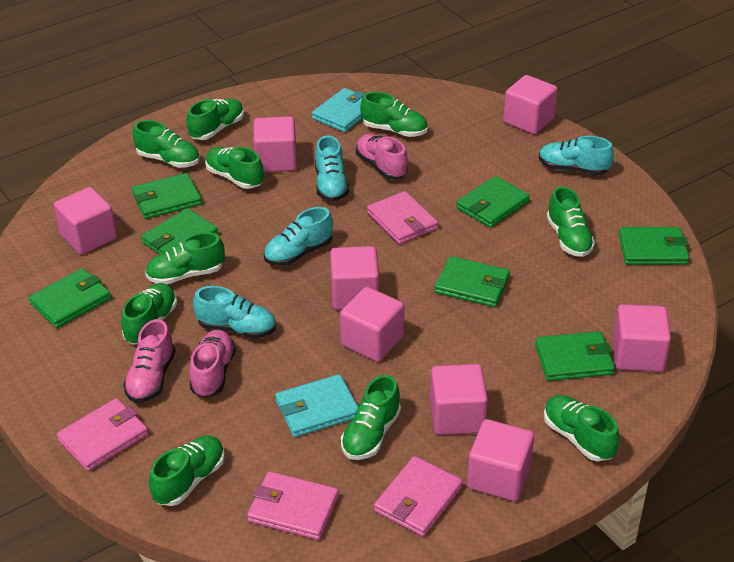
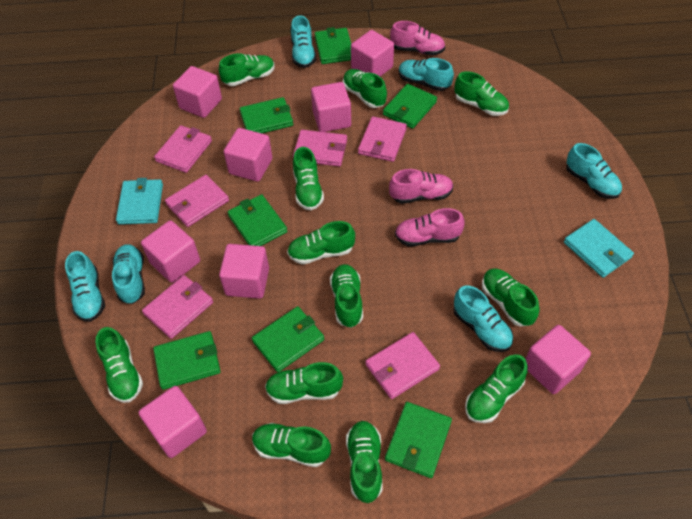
green shoe: 10 -> 12
pink wallet: 4 -> 6
turquoise shoe: 4 -> 6

